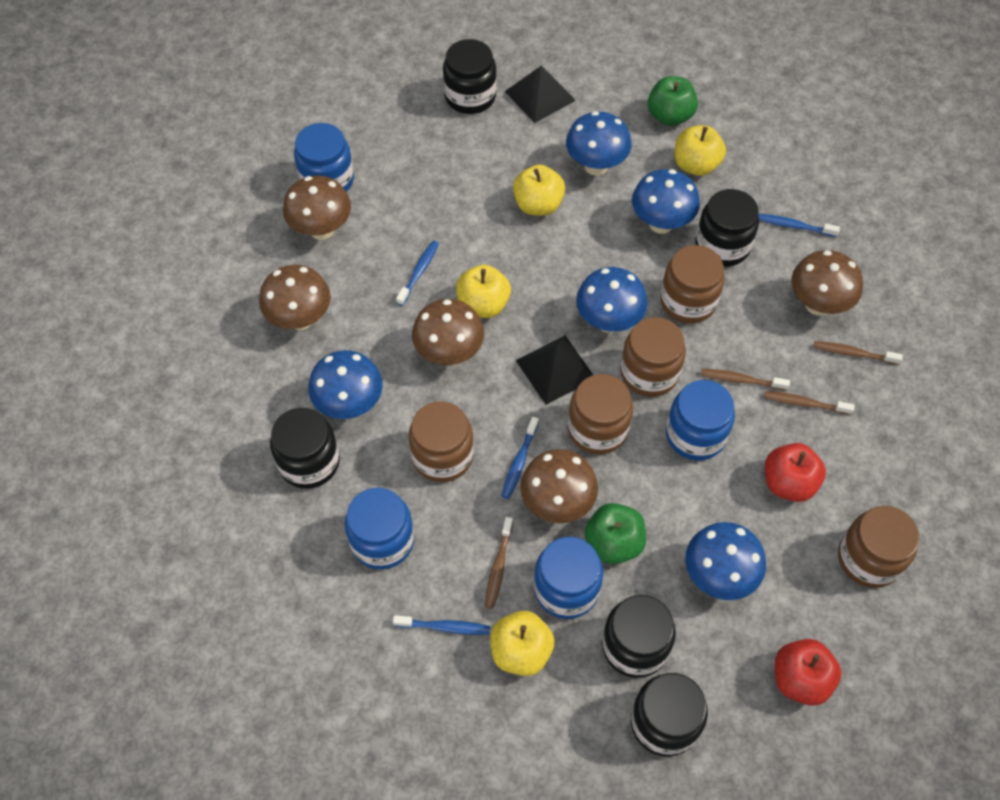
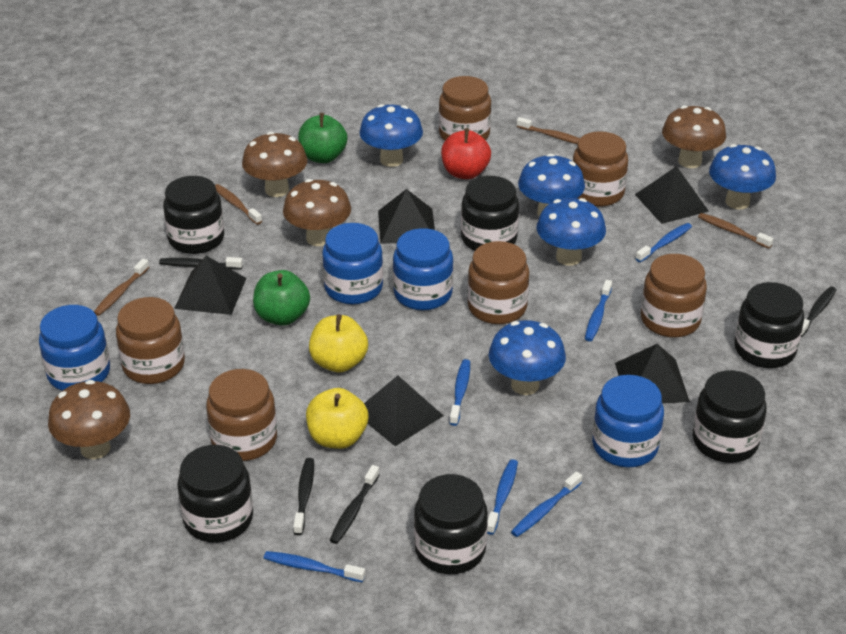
black jar: 5 -> 6
black pyramid: 2 -> 5
black toothbrush: 0 -> 4
blue toothbrush: 4 -> 6
brown jar: 5 -> 6
brown mushroom: 5 -> 4
red apple: 2 -> 1
yellow apple: 4 -> 2

